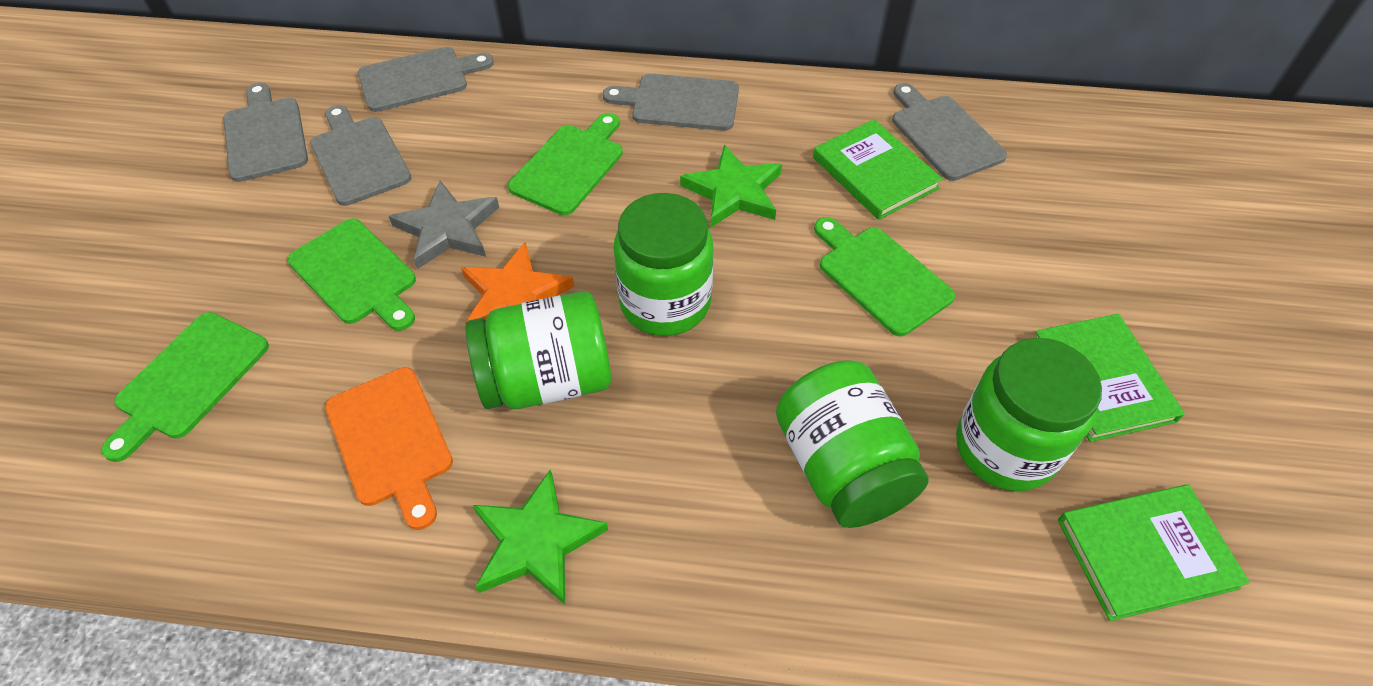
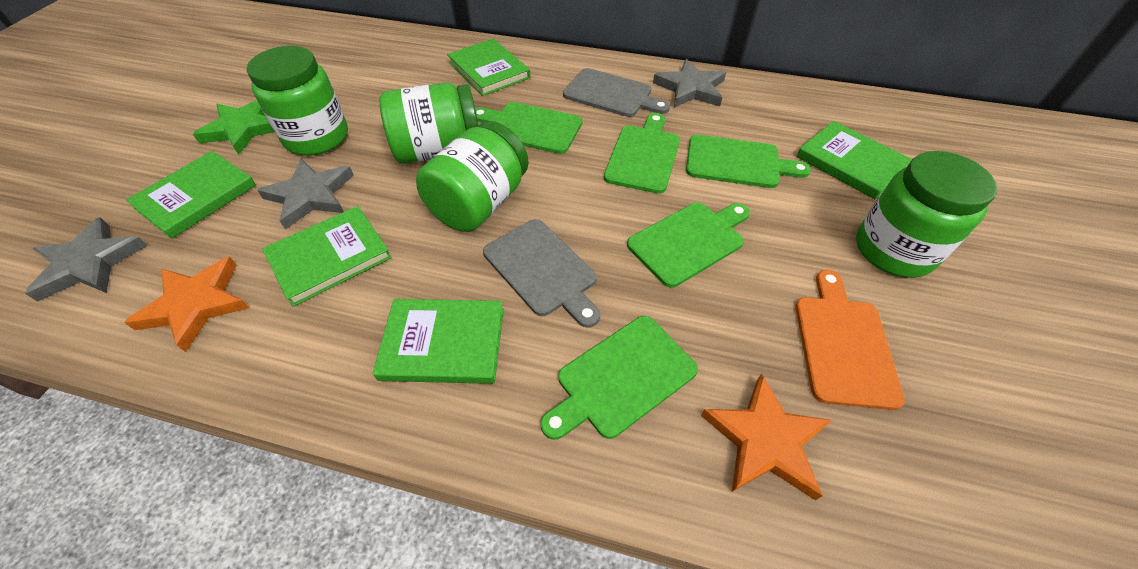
green book: 3 -> 5
green cutting board: 4 -> 5
green star: 2 -> 1
grey cutting board: 5 -> 2
grey star: 1 -> 3
orange star: 1 -> 2

